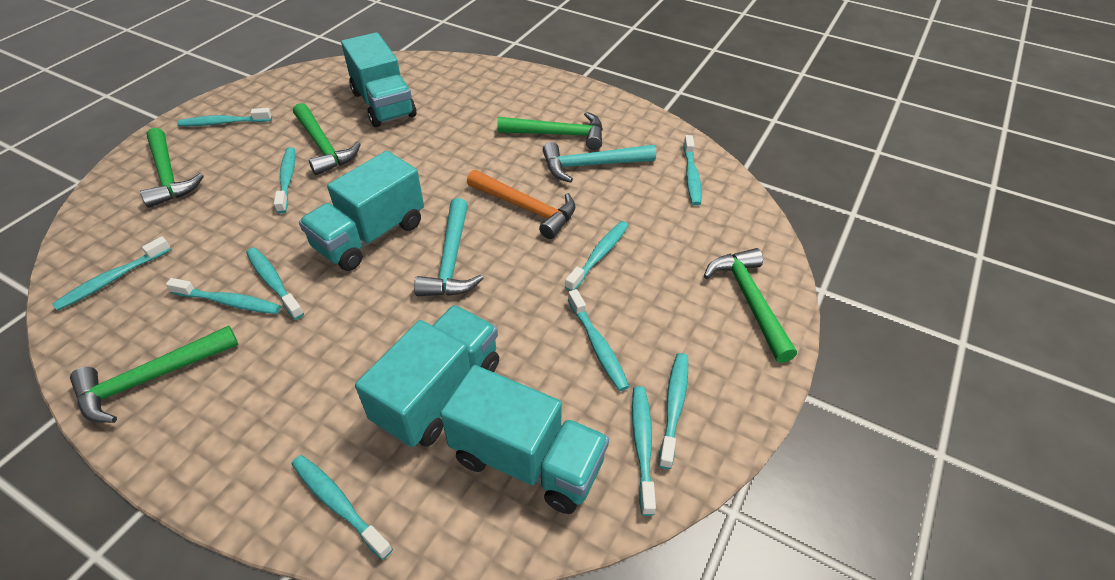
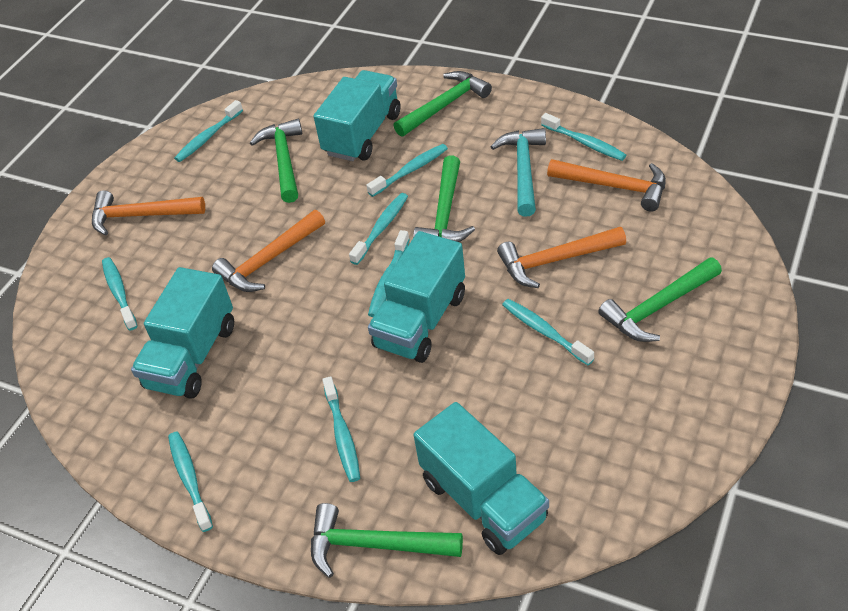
orange hammer: 1 -> 4
turquoise hammer: 2 -> 1
turquoise toothbrush: 11 -> 9

